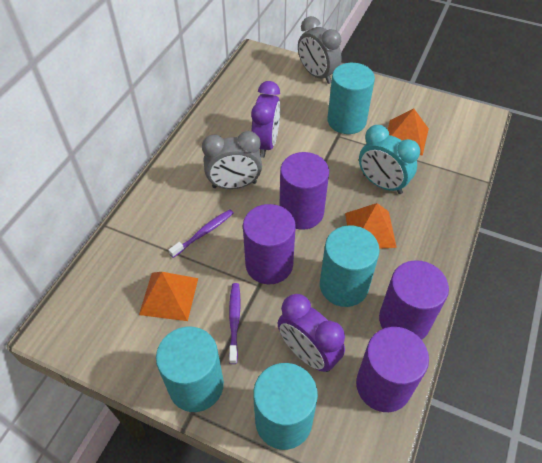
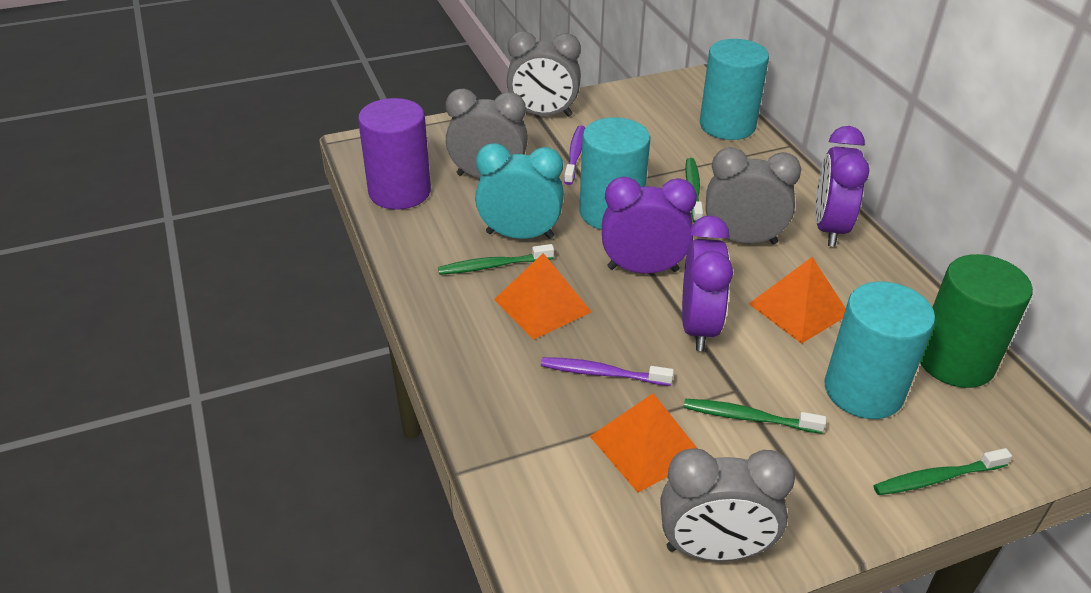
green cylinder: 0 -> 1
green toothbrush: 0 -> 4
grey clock: 2 -> 4
purple clock: 2 -> 3
purple cylinder: 4 -> 1
turquoise cylinder: 4 -> 3

